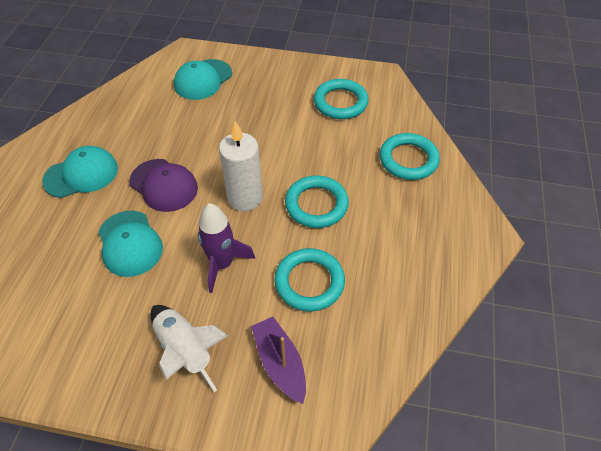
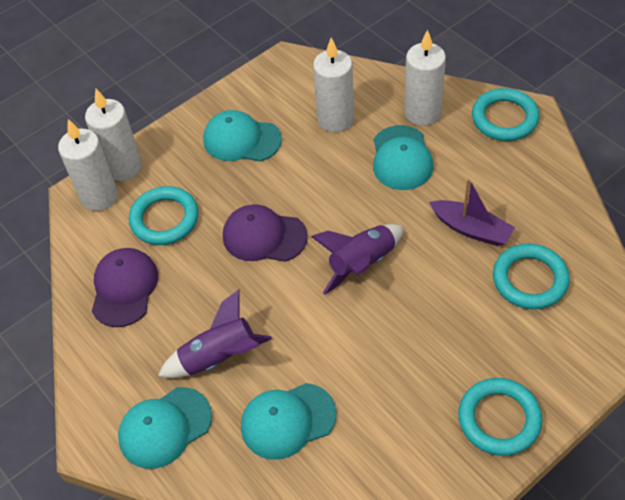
purple cap: 1 -> 2
purple rocket: 1 -> 2
turquoise cap: 3 -> 4
white candle: 1 -> 4
white rocket: 1 -> 0

